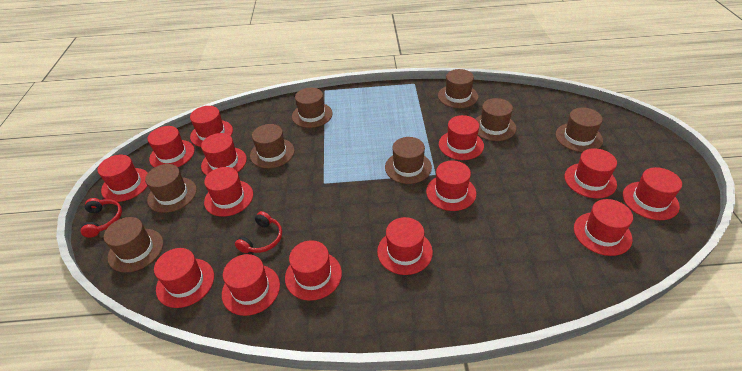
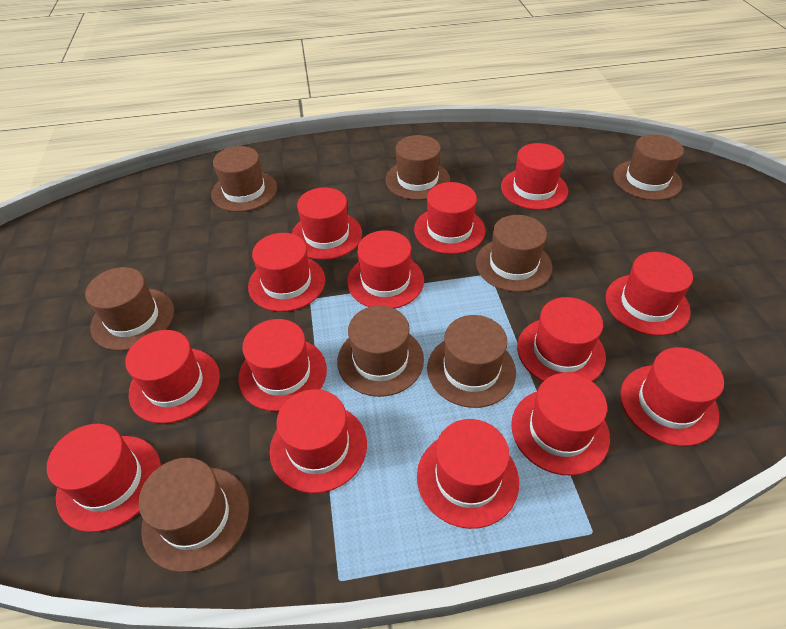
red headphones: 2 -> 0

